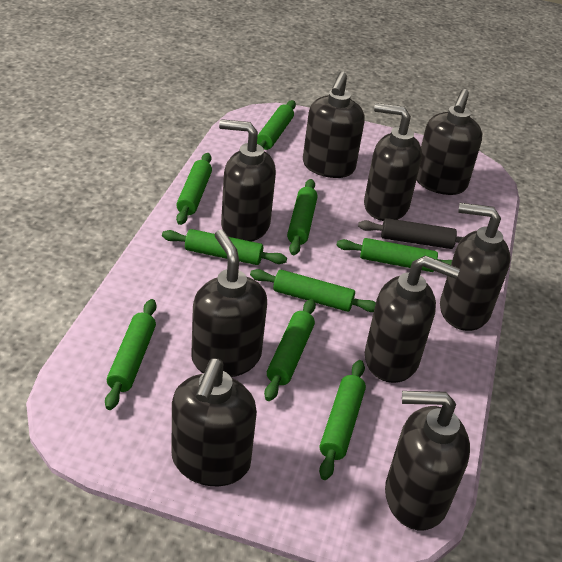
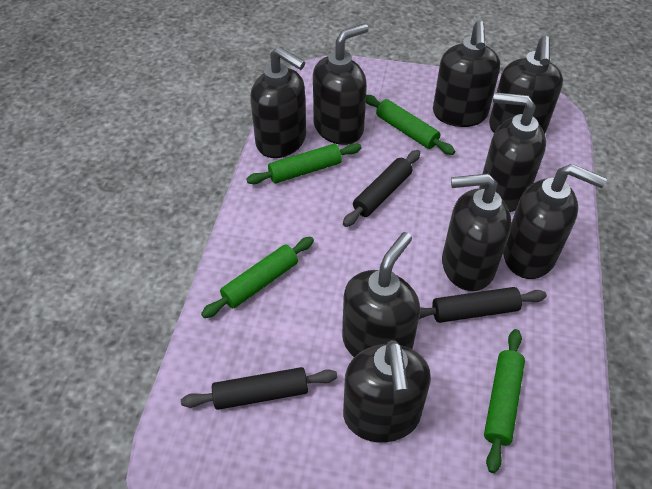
black rolling pin: 1 -> 3
green rolling pin: 9 -> 4

